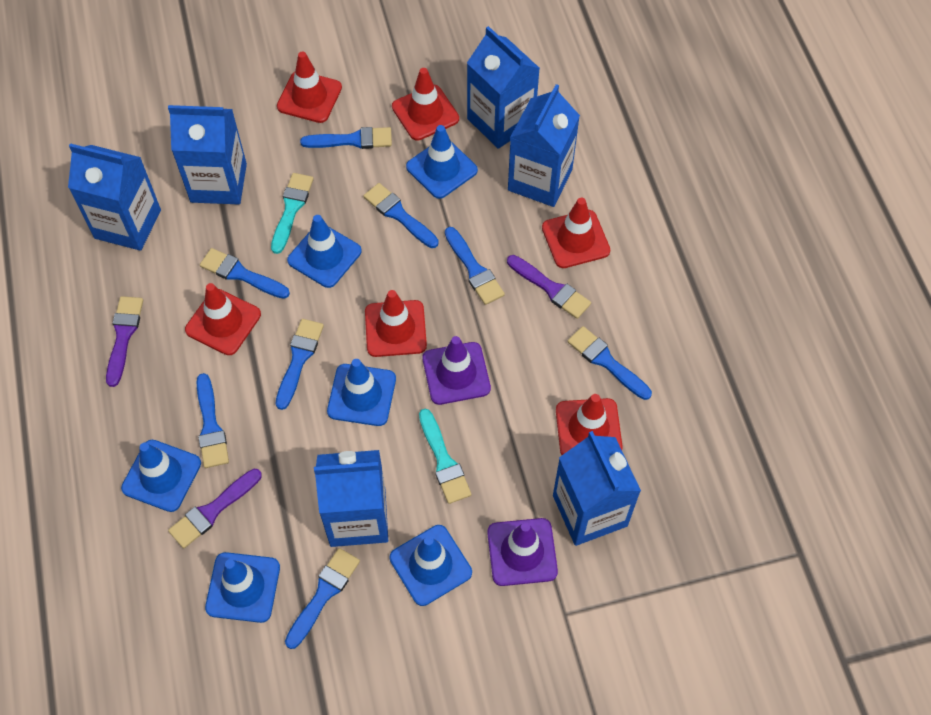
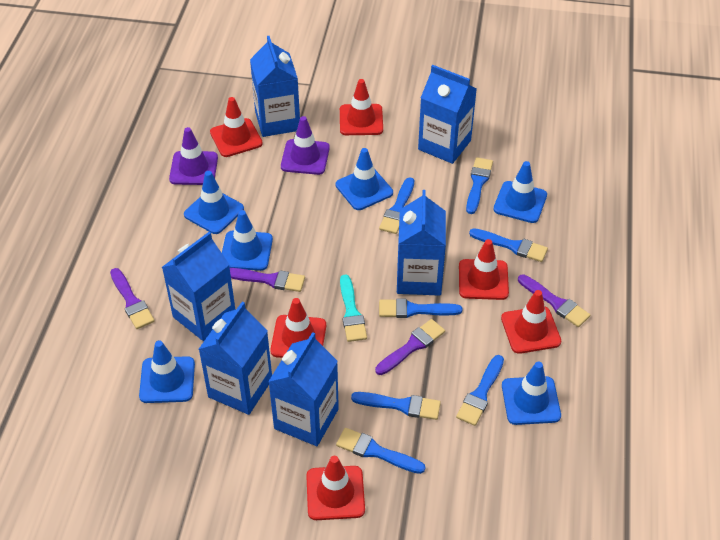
blue brush: 8 -> 7
purple brush: 3 -> 4
turquoise brush: 2 -> 1

